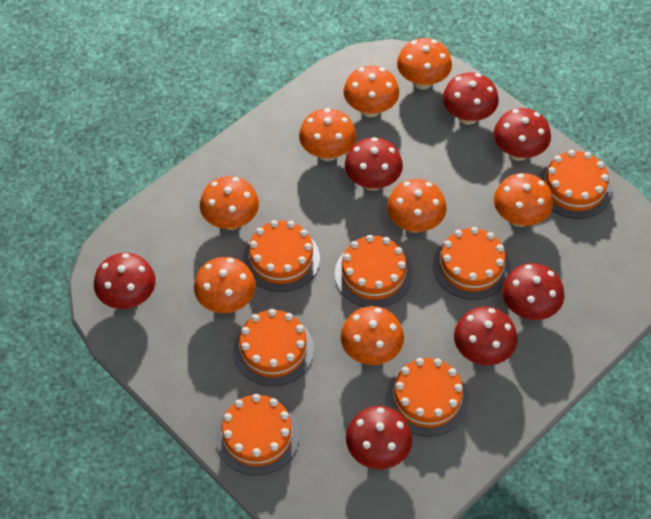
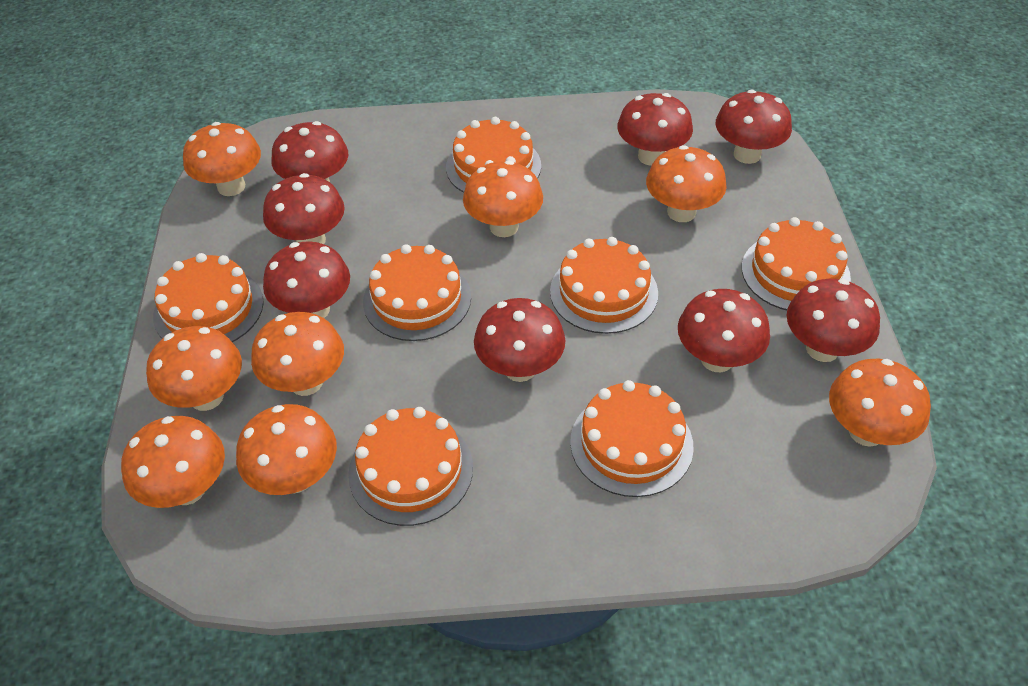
red mushroom: 7 -> 8

